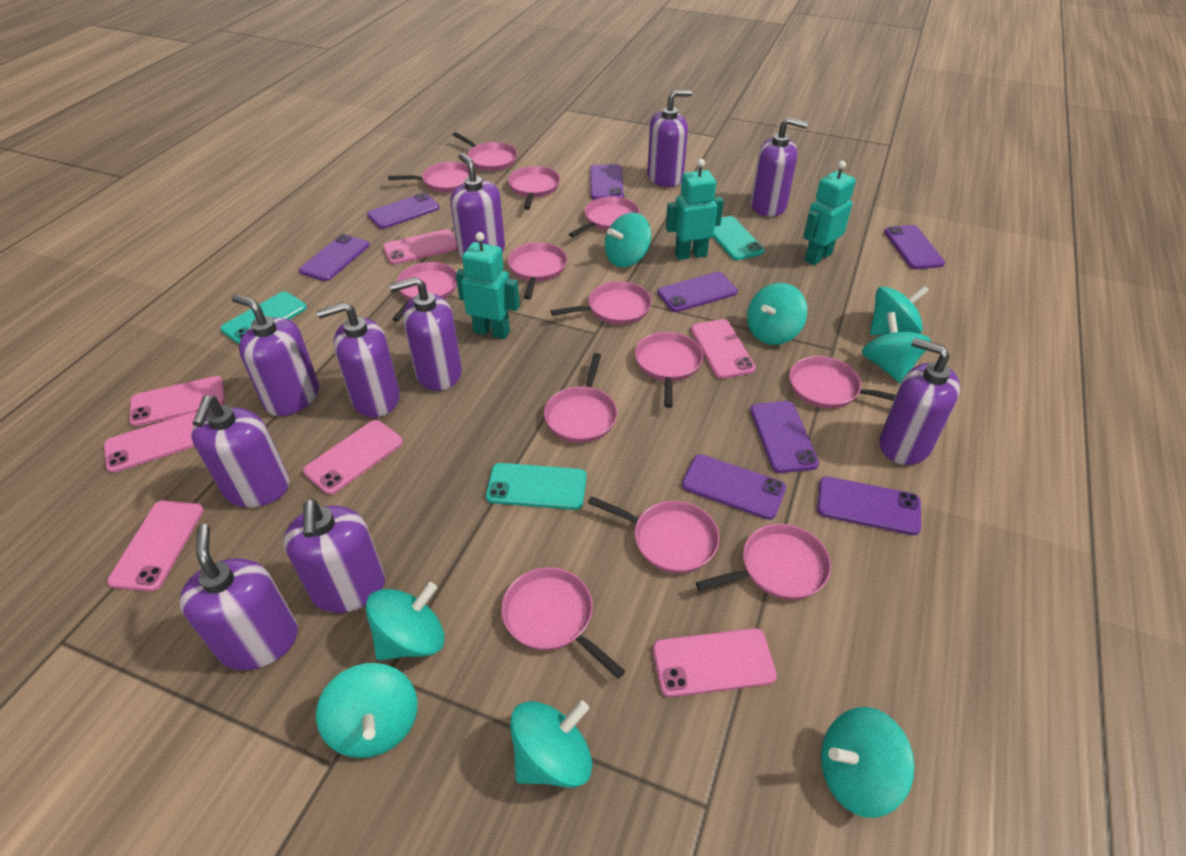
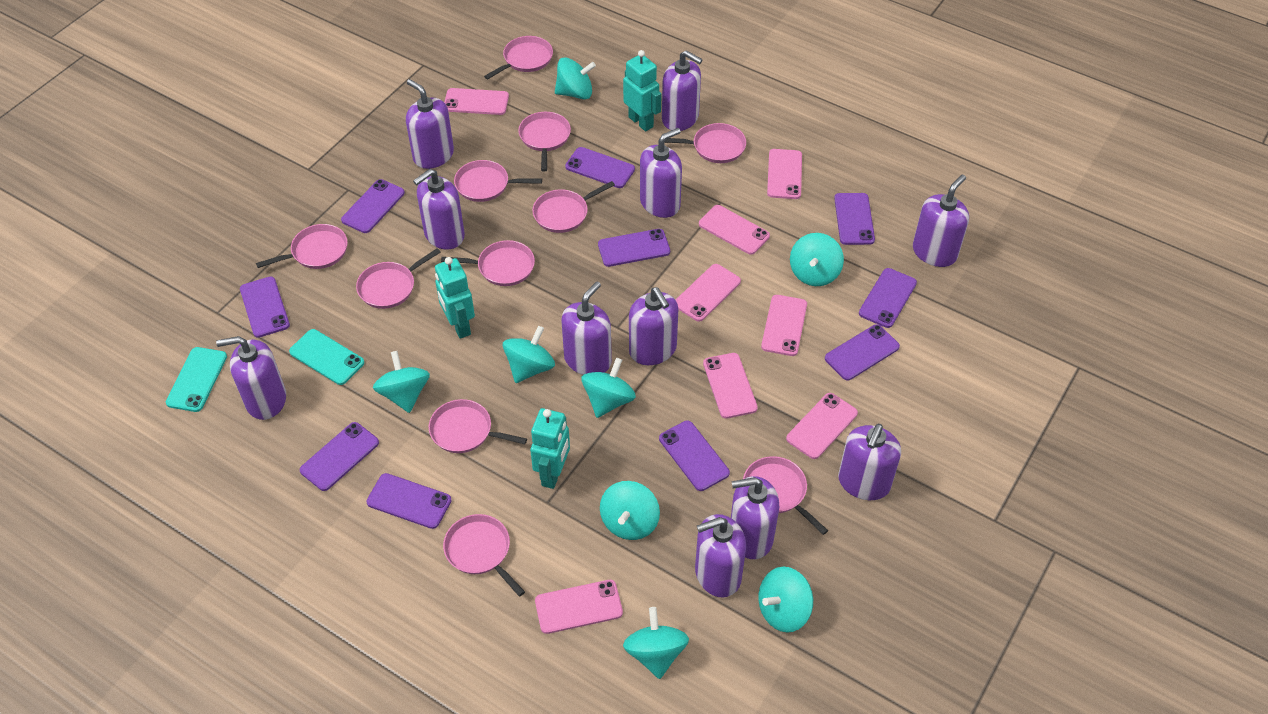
pink pan: 13 -> 11
pink phone: 7 -> 8
purple phone: 8 -> 10
purple soap dispenser: 10 -> 11
turquoise phone: 3 -> 2

